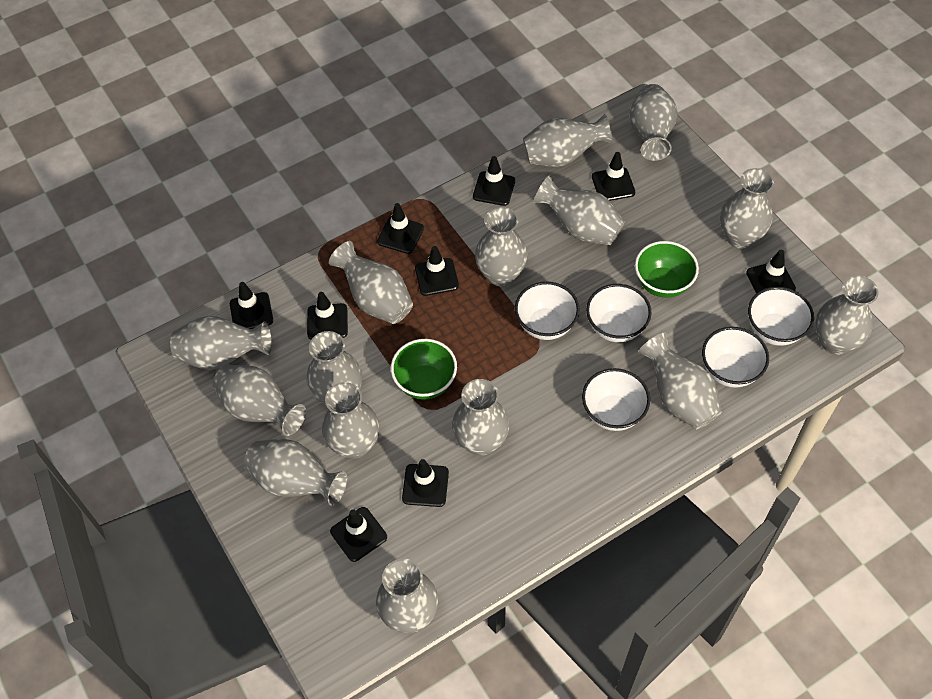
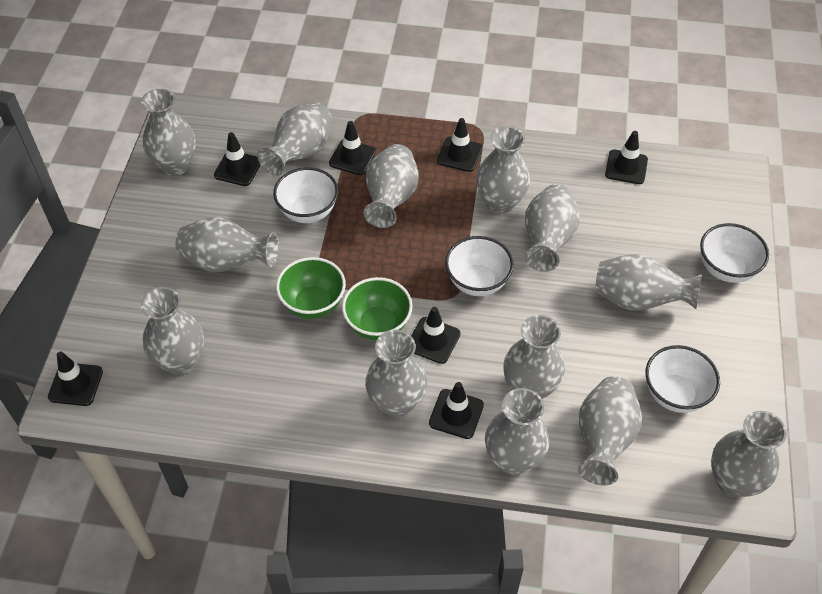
black traffic cone: 9 -> 7
grey vase: 15 -> 13
white bowl: 5 -> 4

